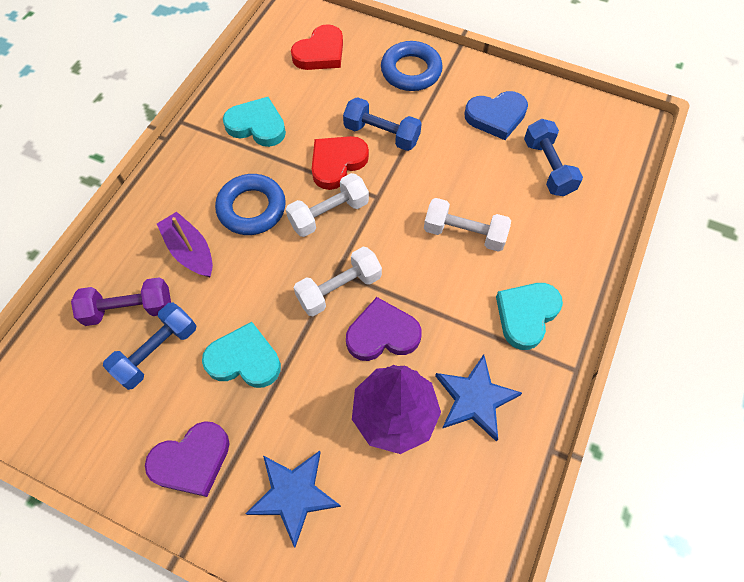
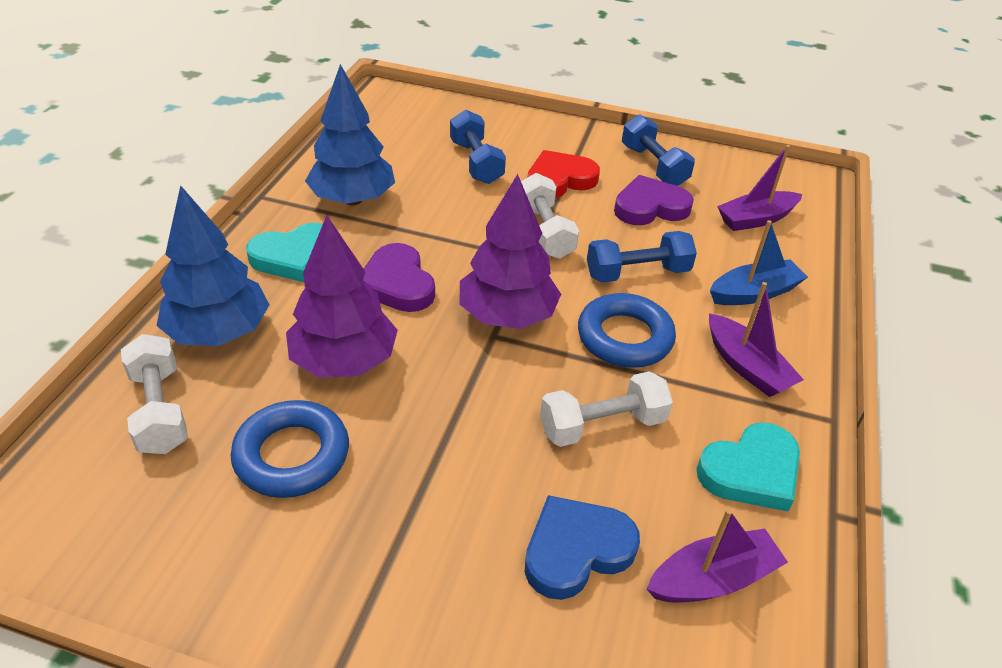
blue boat: 0 -> 1
blue star: 2 -> 0
blue tree: 0 -> 2
purple boat: 1 -> 3
purple dumbbell: 1 -> 0
purple tree: 1 -> 2
red heart: 2 -> 1
turquoise heart: 3 -> 2

